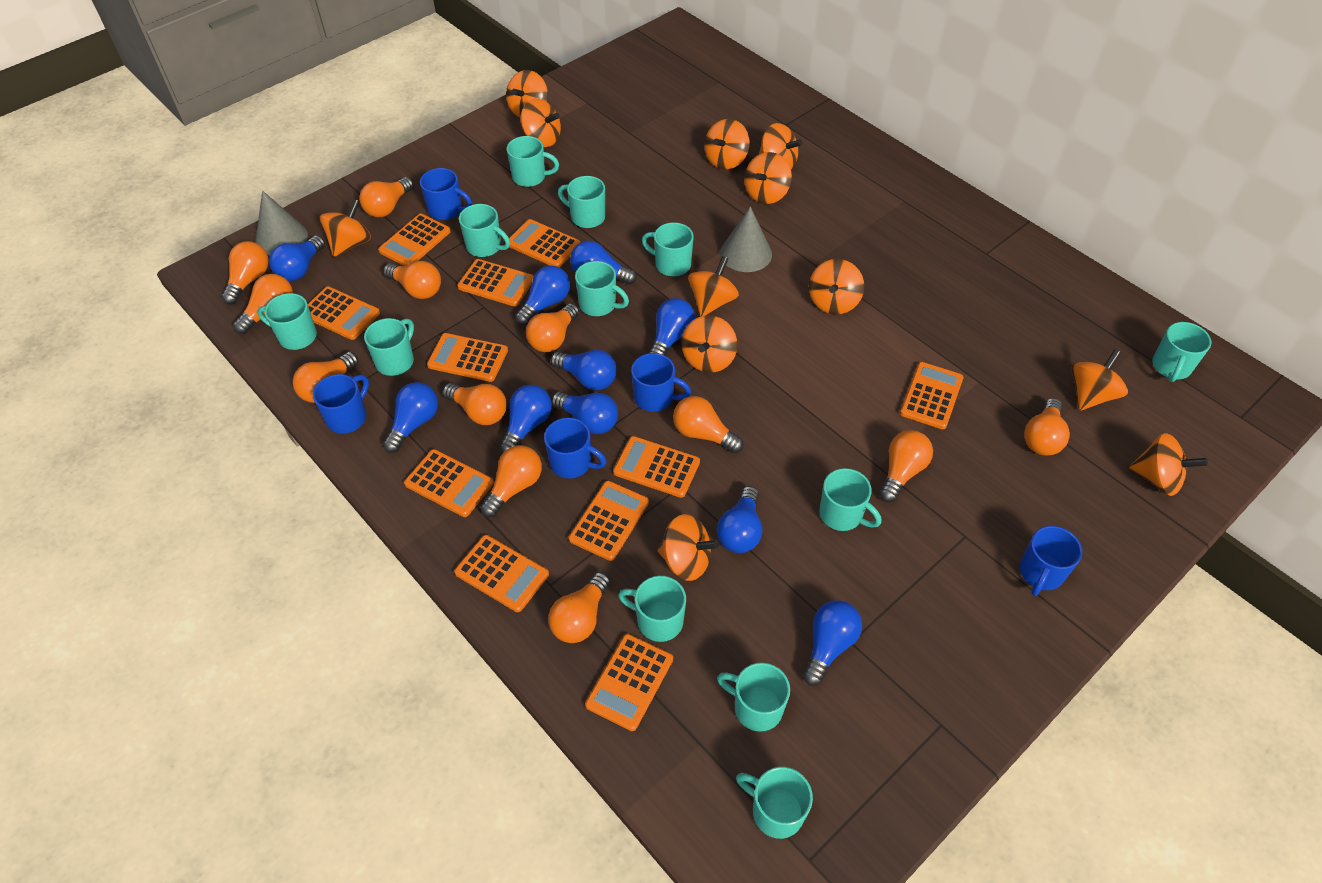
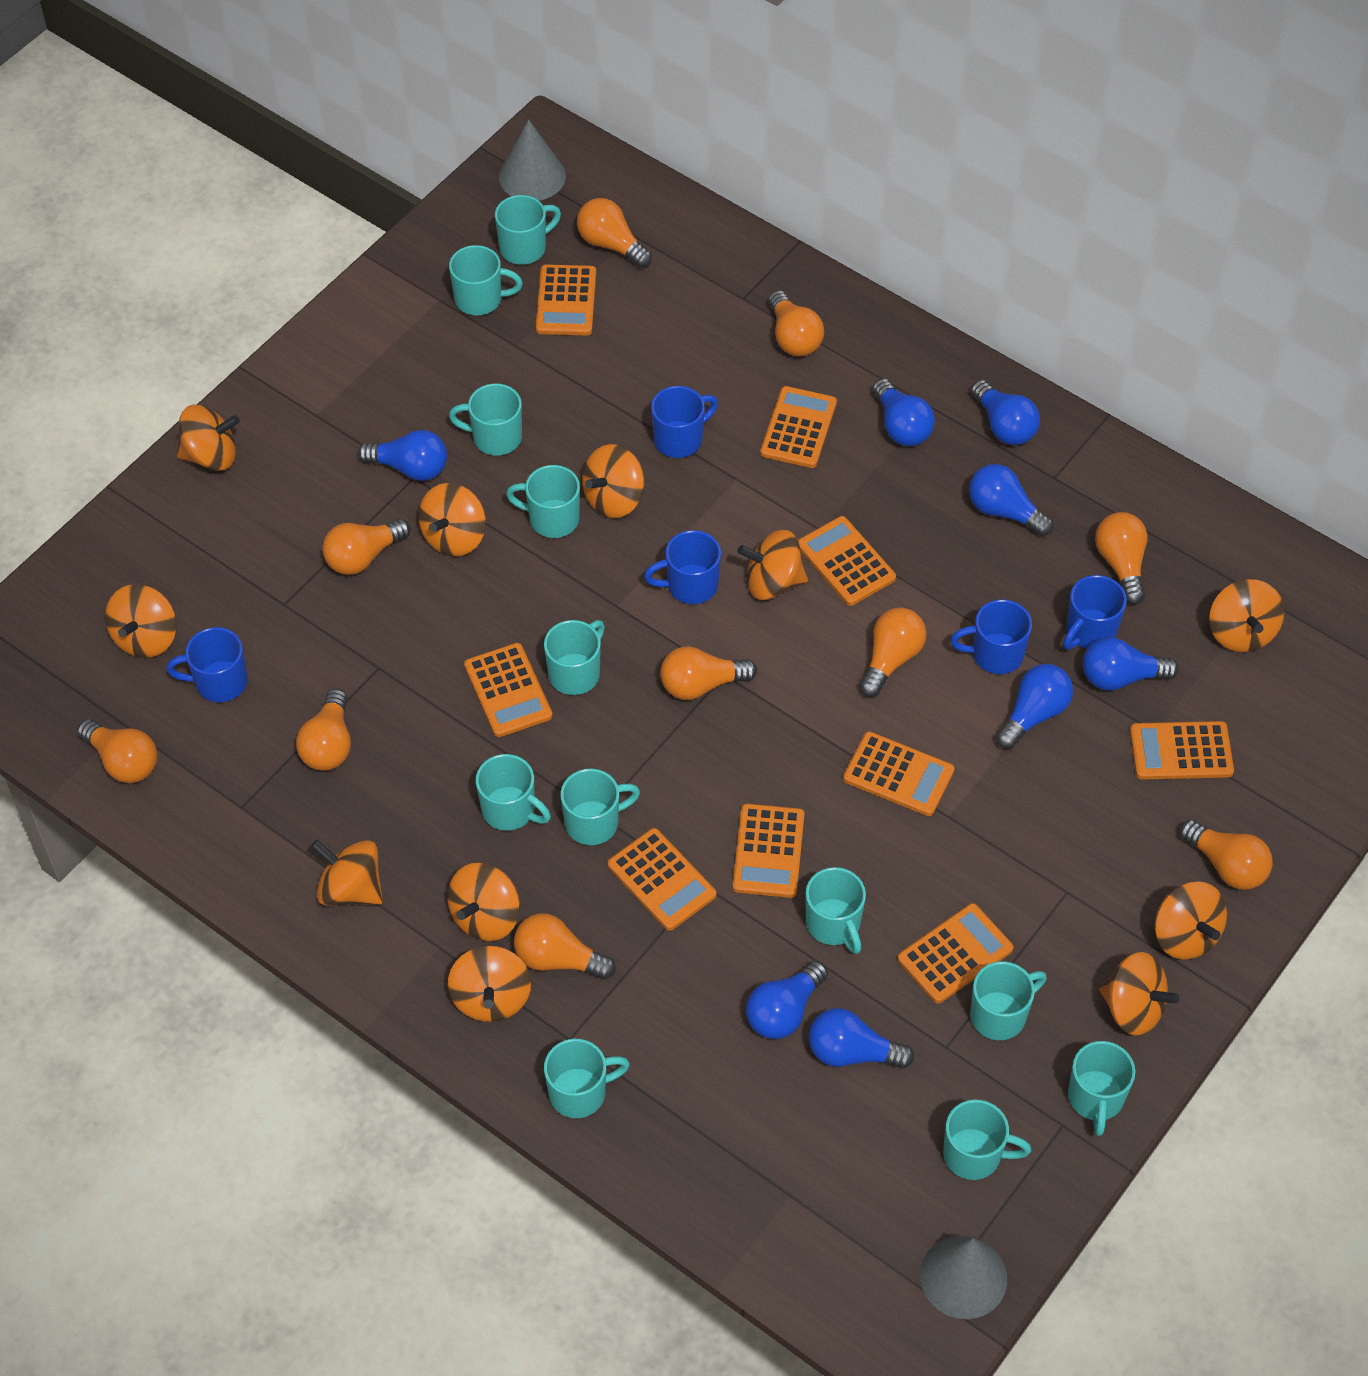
blue light bulb: 10 -> 8
orange calculator: 11 -> 9
orange light bulb: 12 -> 10
orange spinning top: 12 -> 11

